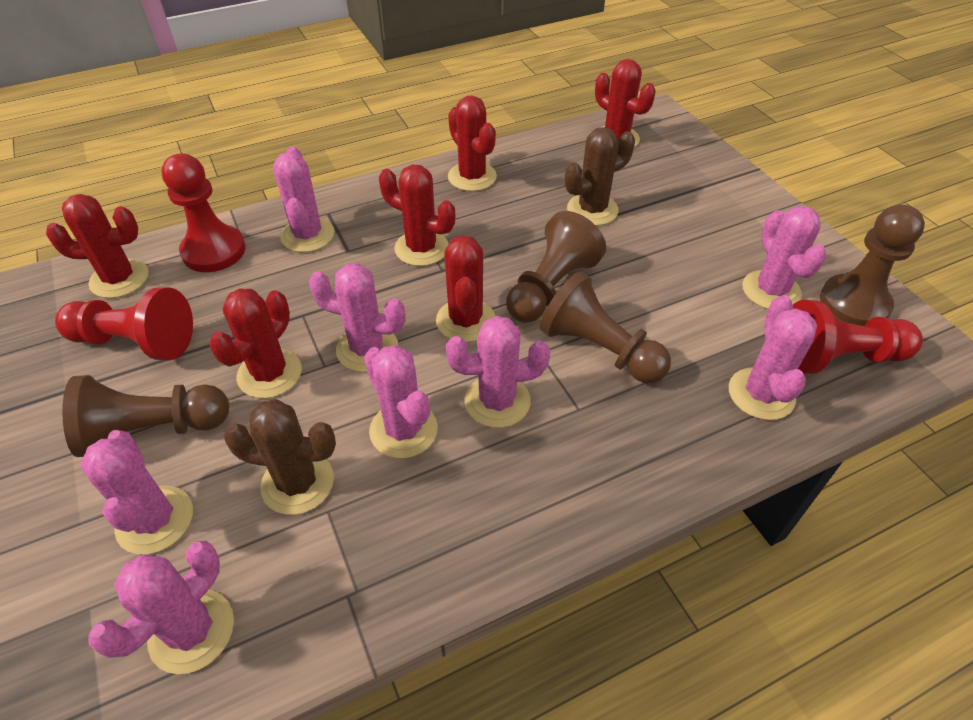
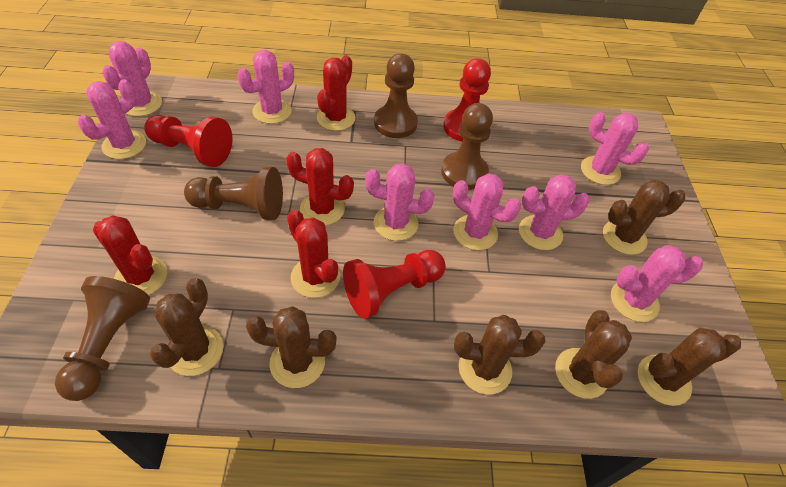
brown cactus: 2 -> 6
red cactus: 6 -> 4

